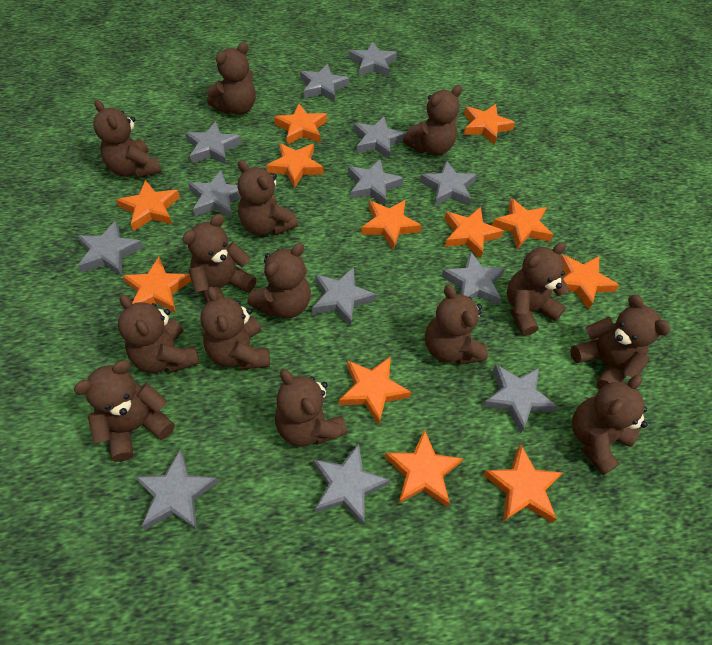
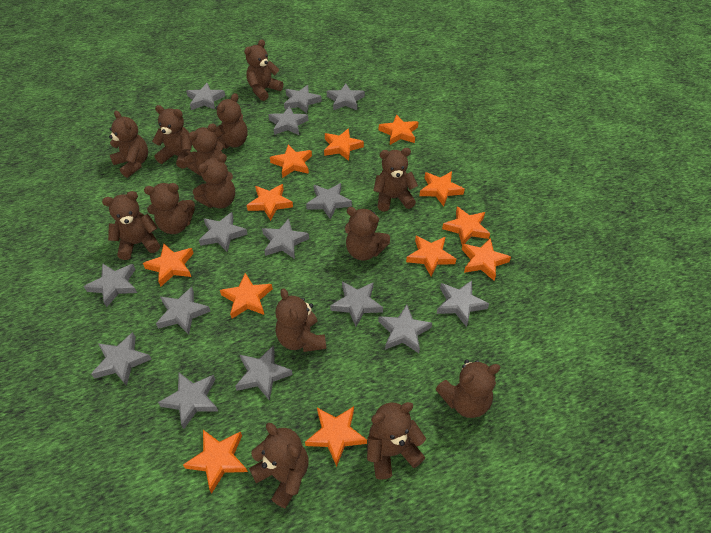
grey star: 13 -> 15

